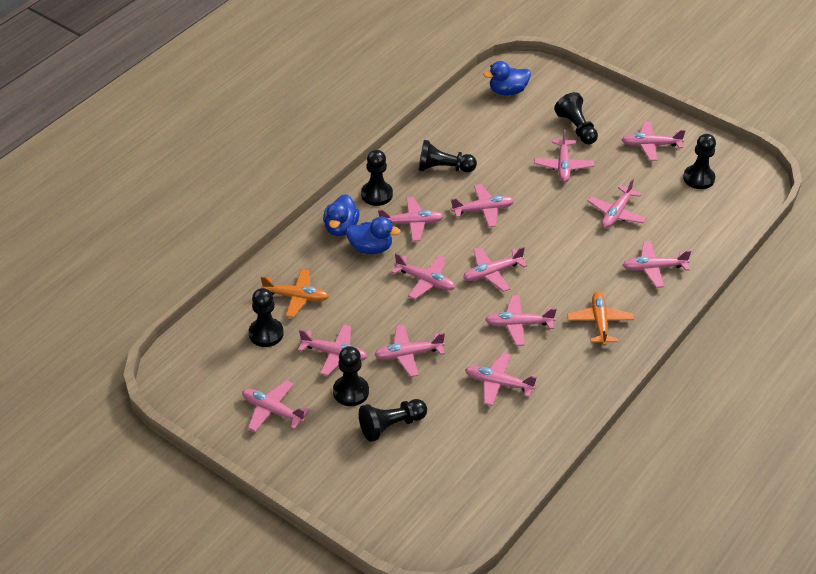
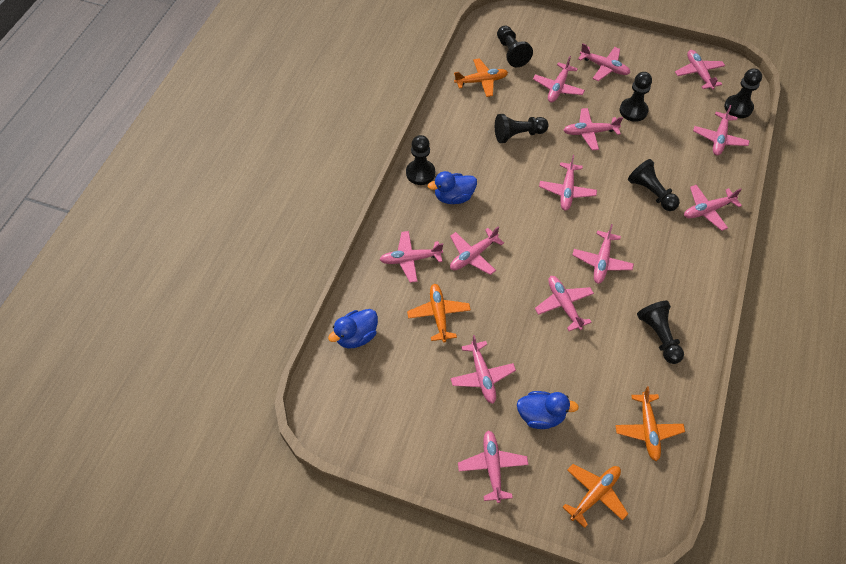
orange plane: 2 -> 4

